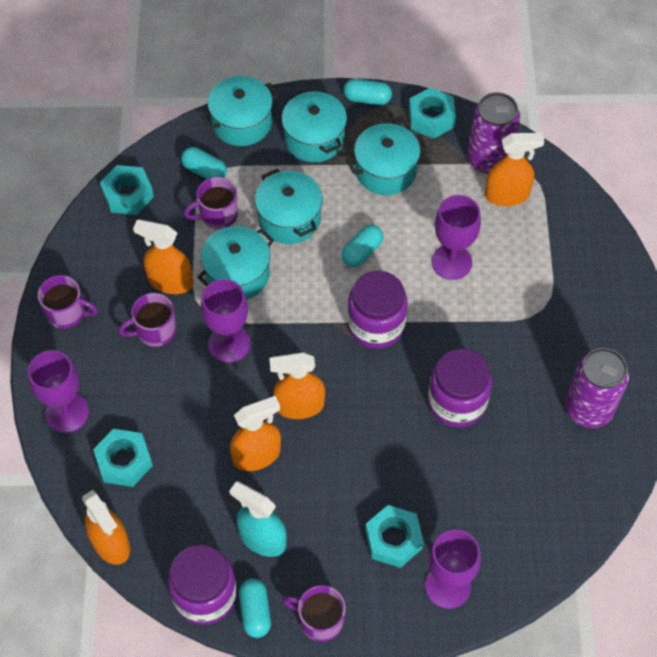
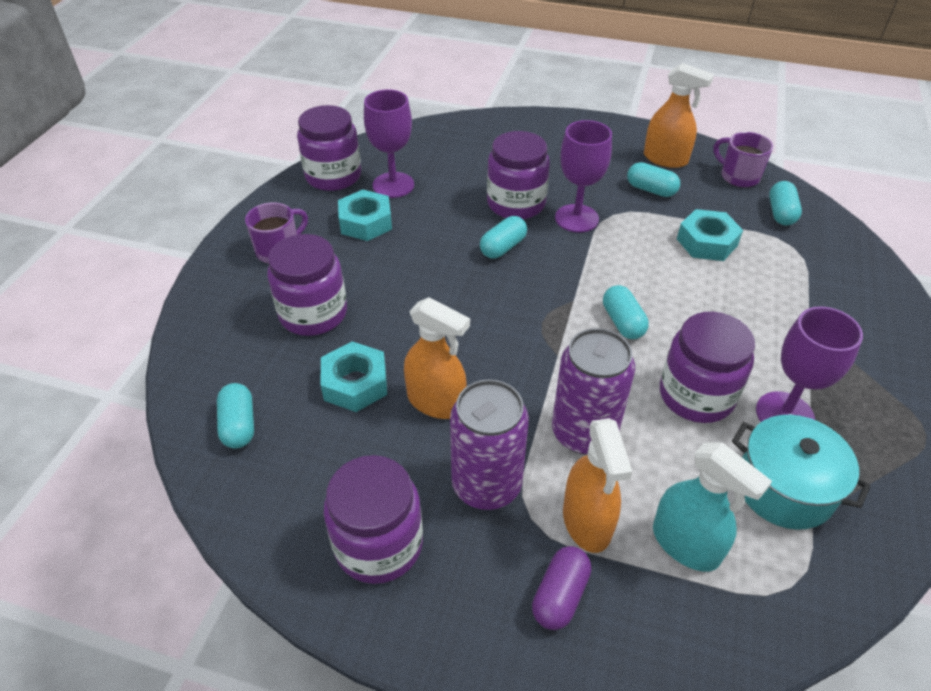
orange spray bottle: 5 -> 3
purple capsule: 0 -> 1
purple goblet: 4 -> 3
purple jar: 3 -> 5
purple mug: 4 -> 2
turquoise capsule: 4 -> 5
turquoise nut: 4 -> 3
turquoise pot: 5 -> 1

